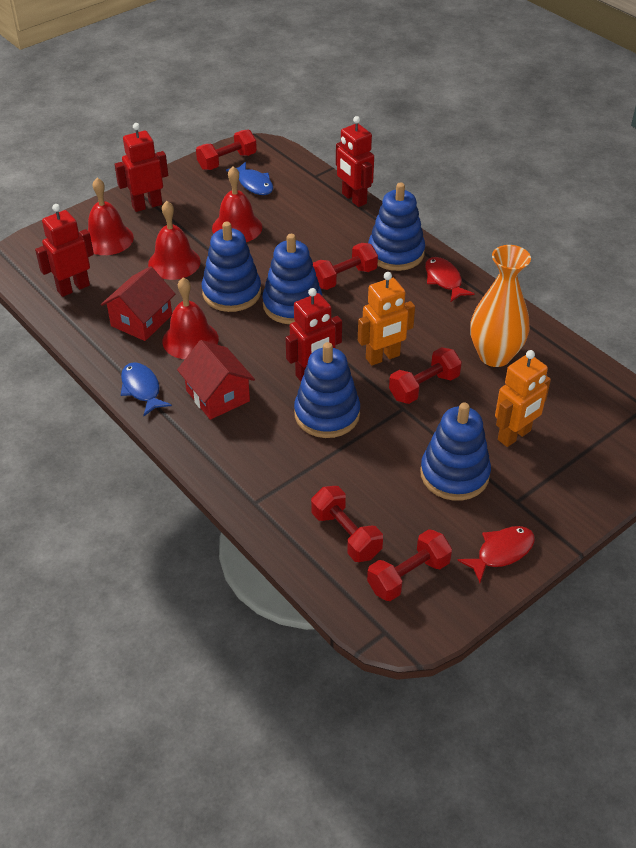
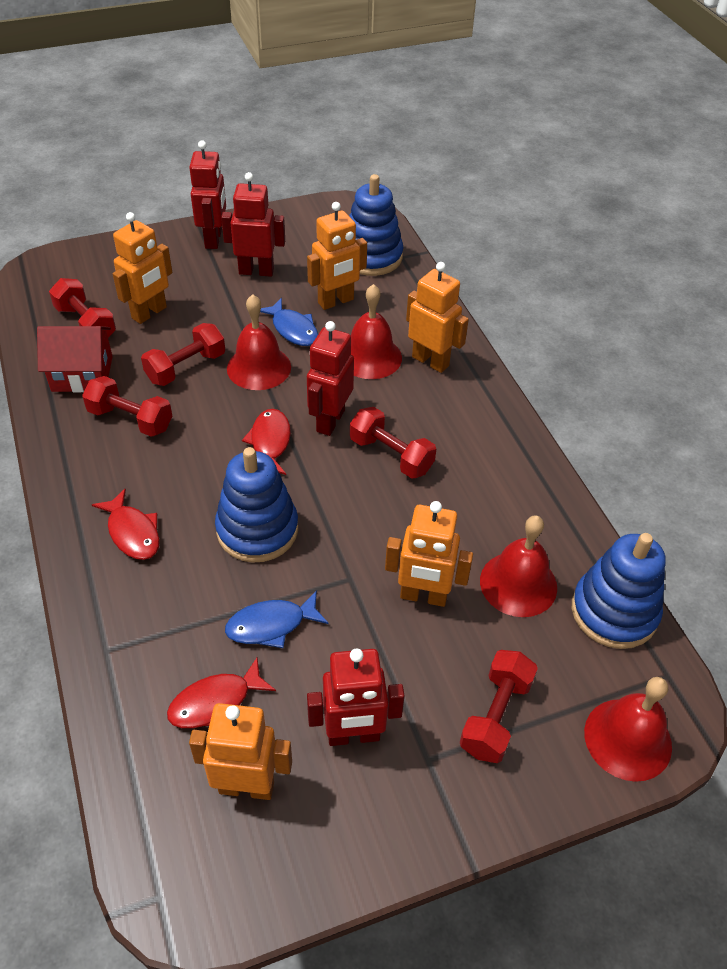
blue stacking toy: 5 -> 3
orange robot: 2 -> 5
orange vase: 1 -> 0
red fish: 2 -> 3
red house: 2 -> 1

